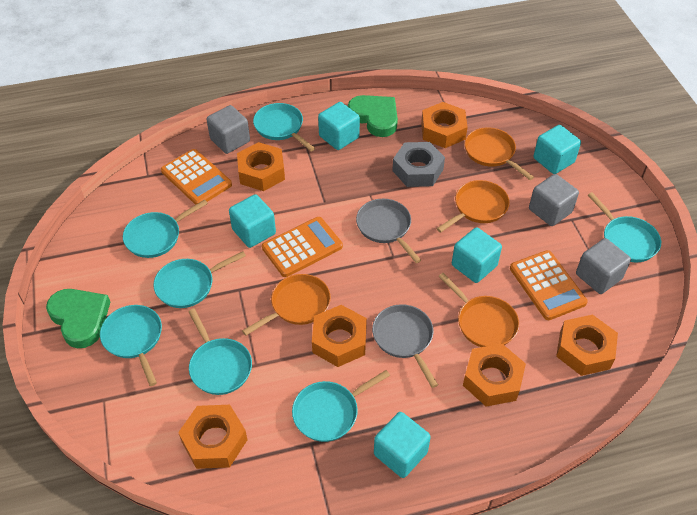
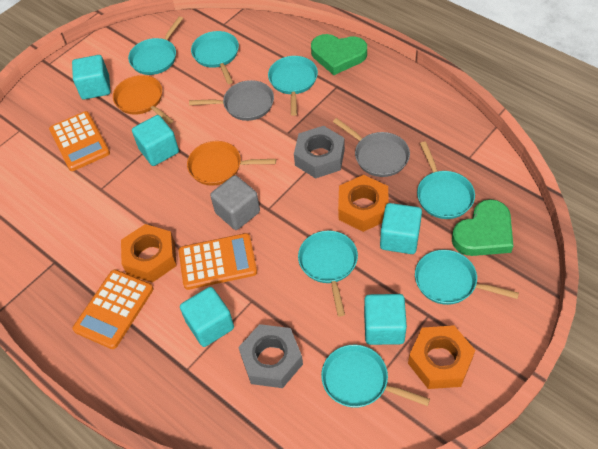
grey cube: 3 -> 1
grey nut: 1 -> 2
orange nut: 6 -> 3
orange pan: 4 -> 2

